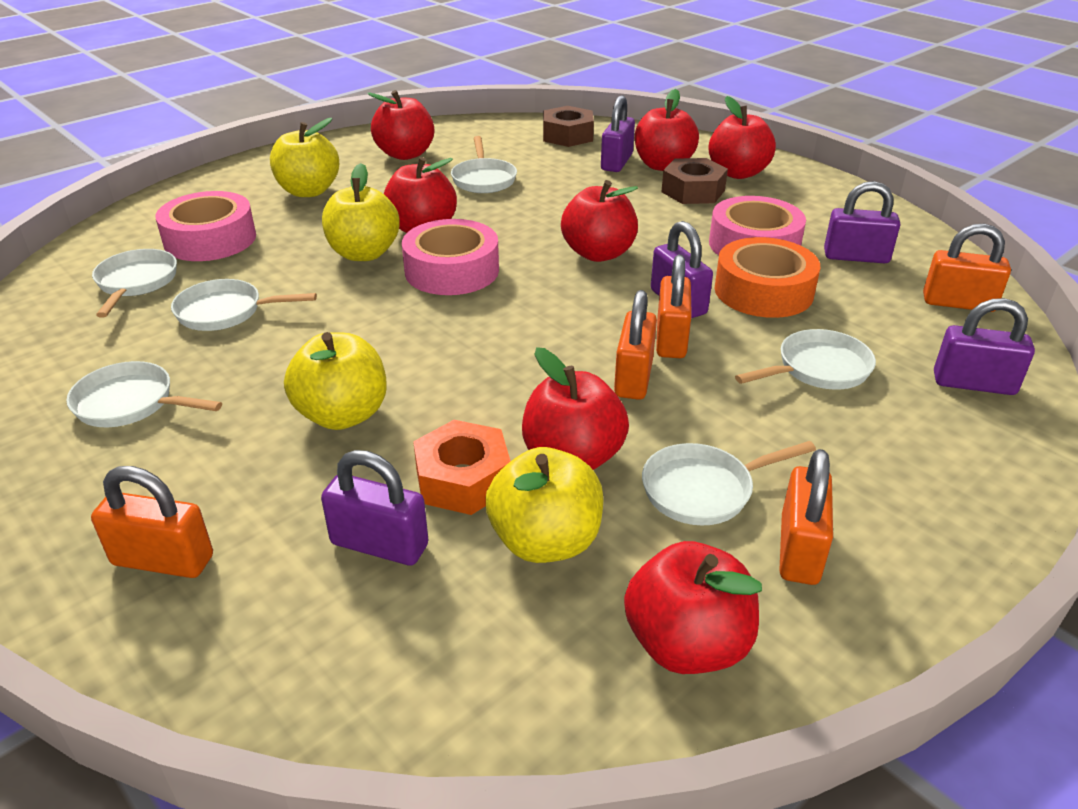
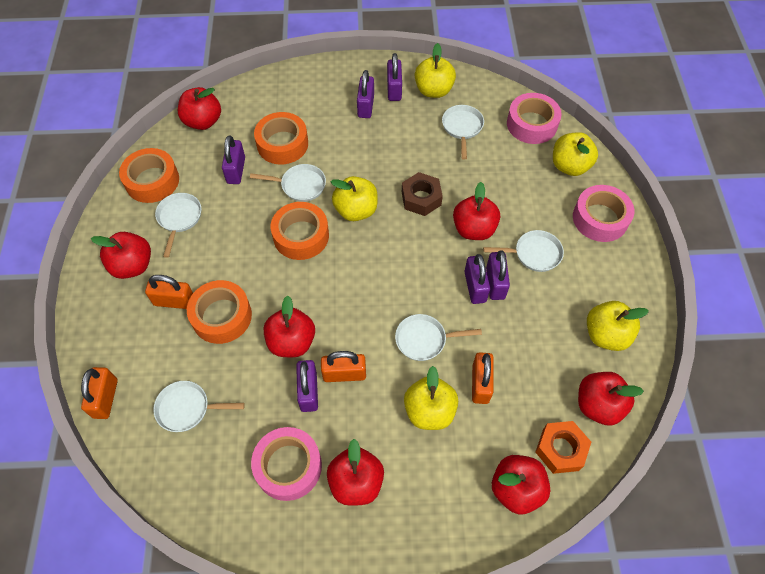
brown nut: 2 -> 1
orange padlock: 5 -> 4
orange tape: 1 -> 4
purple padlock: 5 -> 6
yellow apple: 4 -> 5

